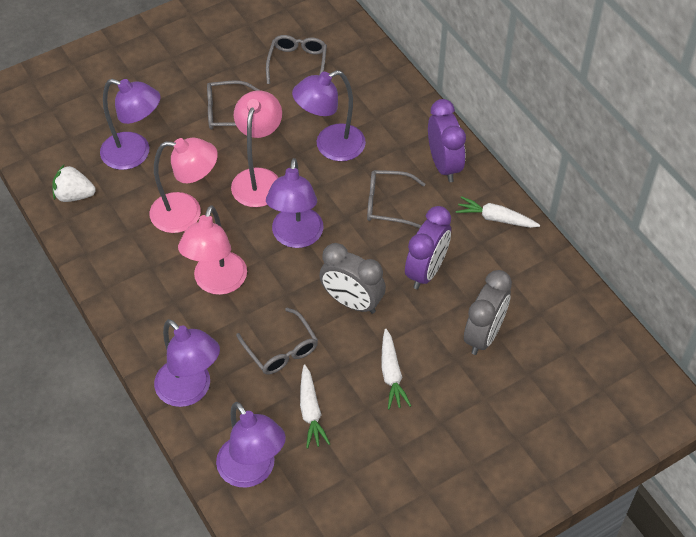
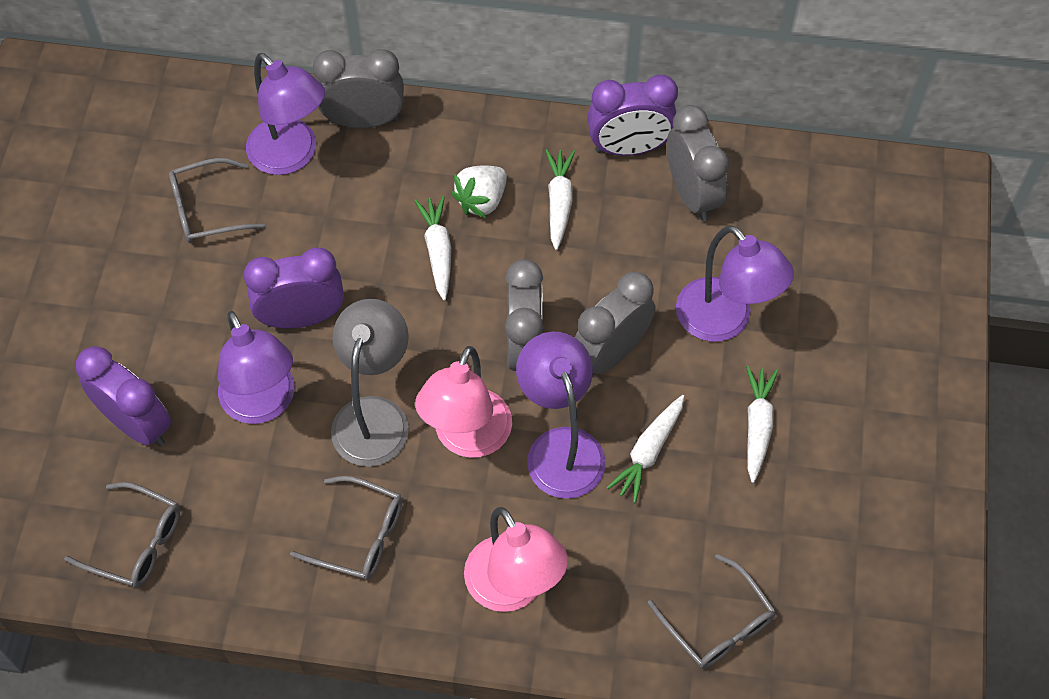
grey clock: 2 -> 4
grey lamp: 0 -> 1
pink lamp: 3 -> 2
purple clock: 2 -> 3
purple lamp: 5 -> 4
white carrot: 3 -> 4

